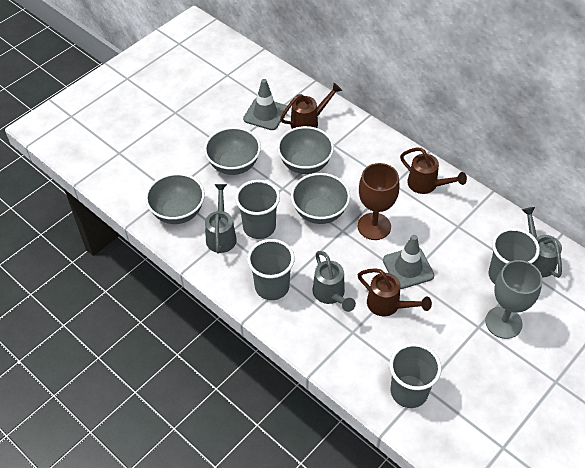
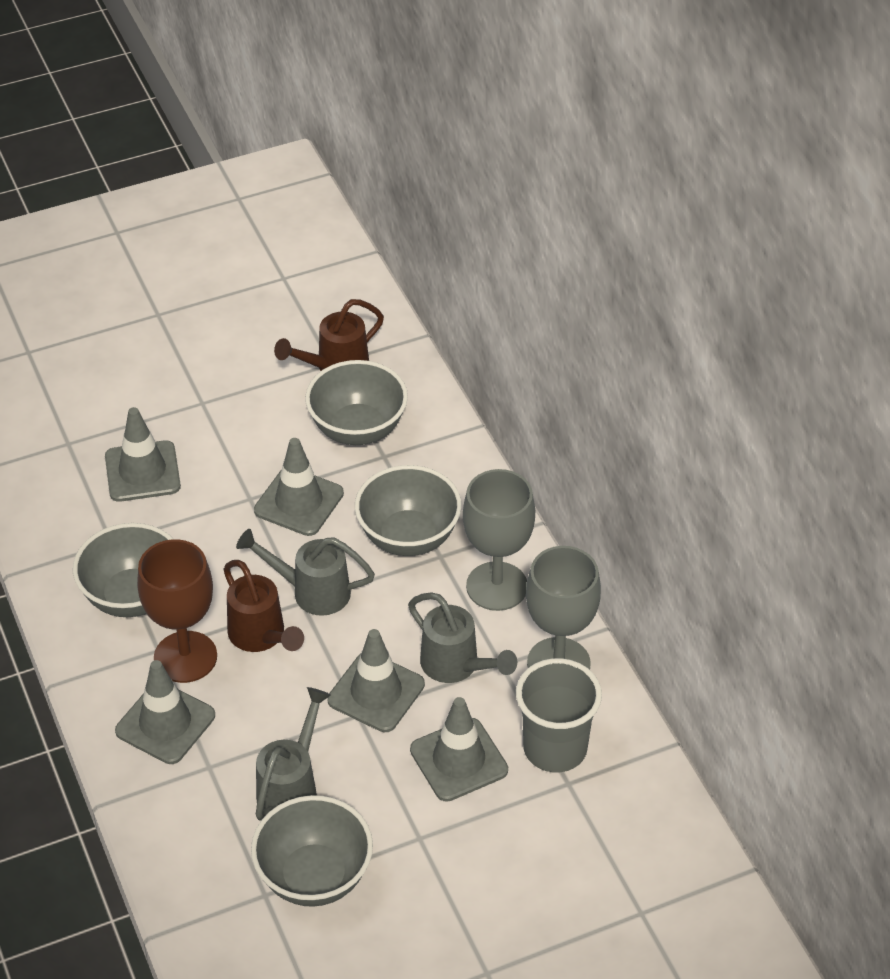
brown watering can: 3 -> 2
grey cup: 4 -> 1
grey goblet: 1 -> 2
grey traffic cone: 2 -> 5

